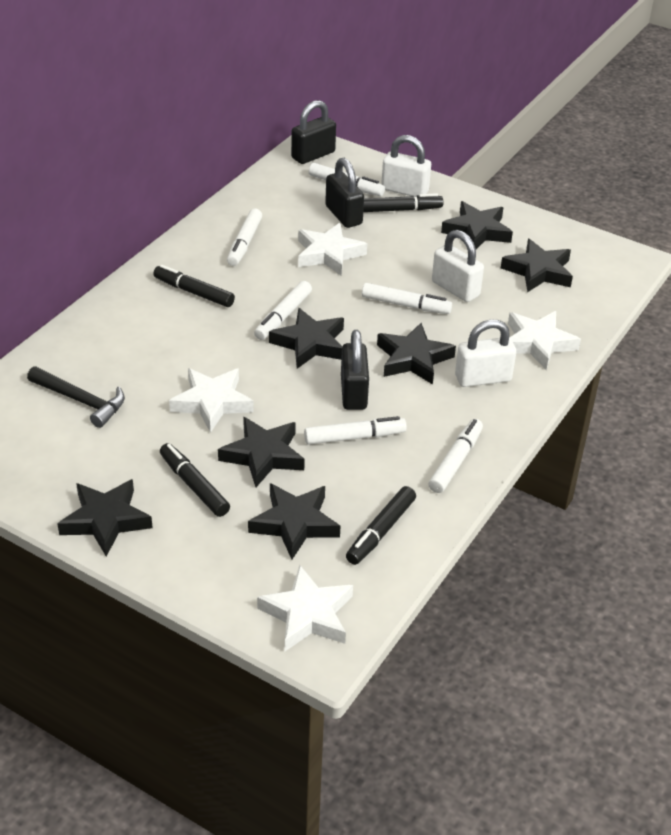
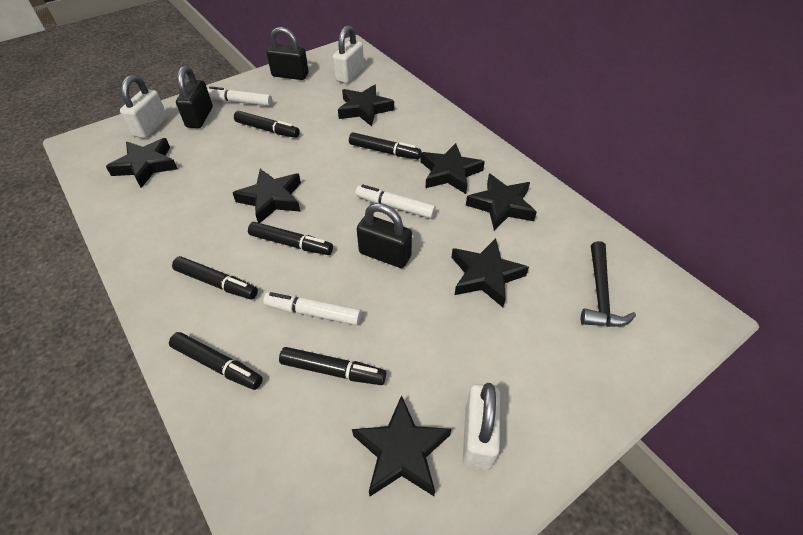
black marker: 4 -> 6
white marker: 6 -> 3
white star: 4 -> 0

